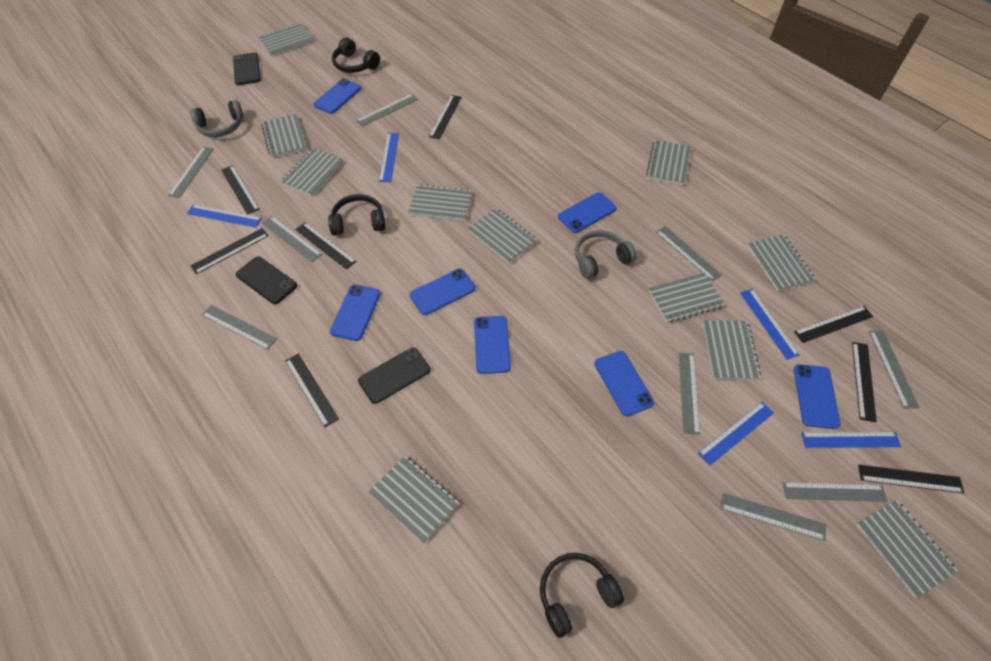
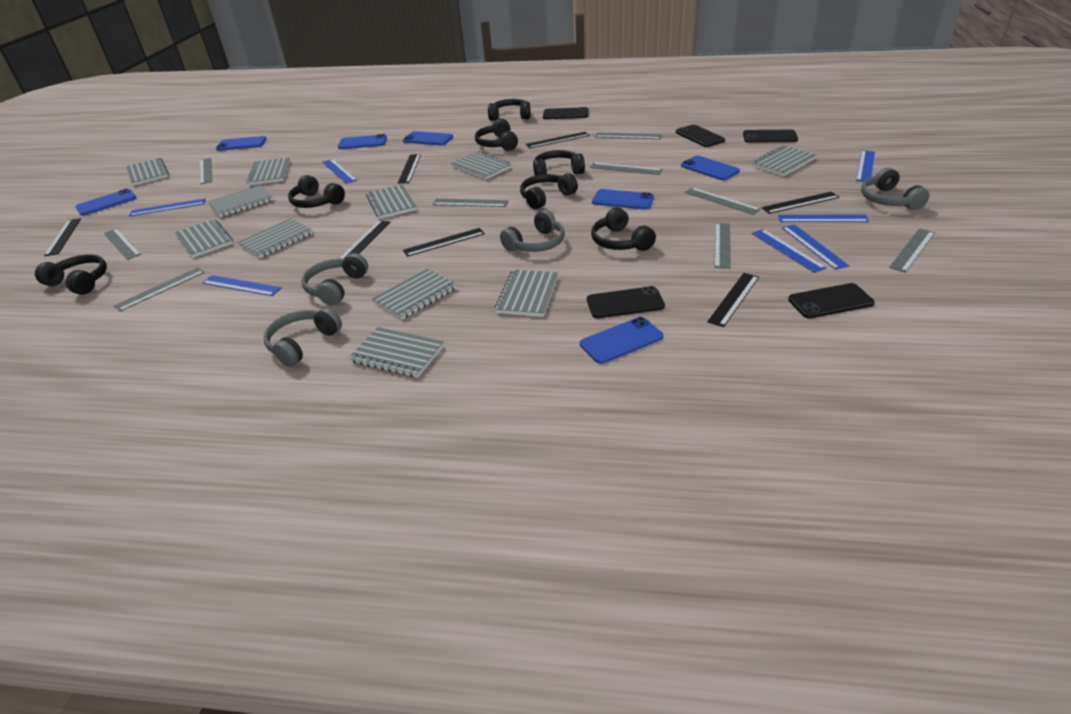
black headphones: 3 -> 7
black phone: 3 -> 5
black ruler: 8 -> 7
blue ruler: 5 -> 7
grey headphones: 2 -> 4

